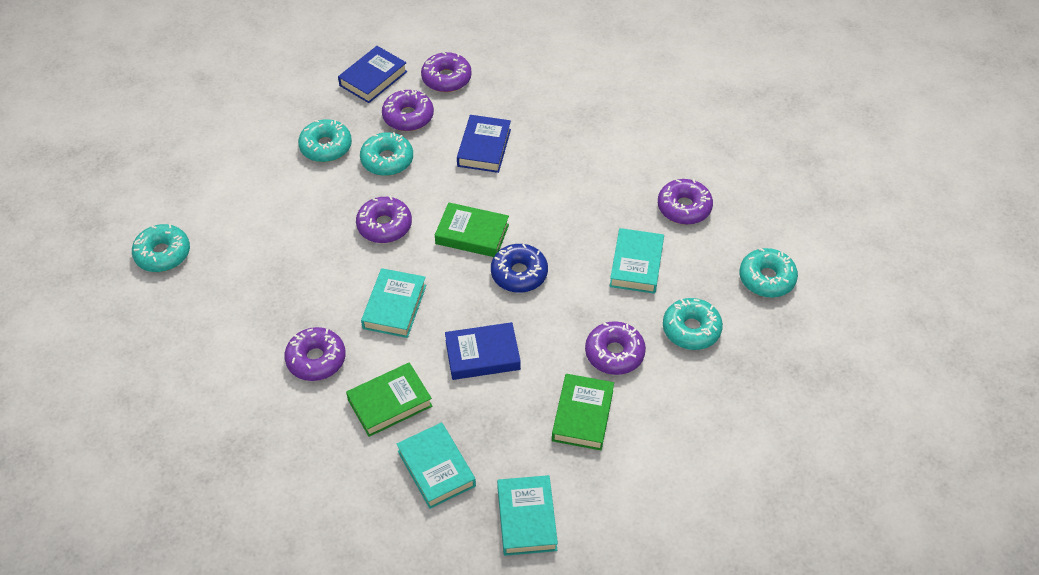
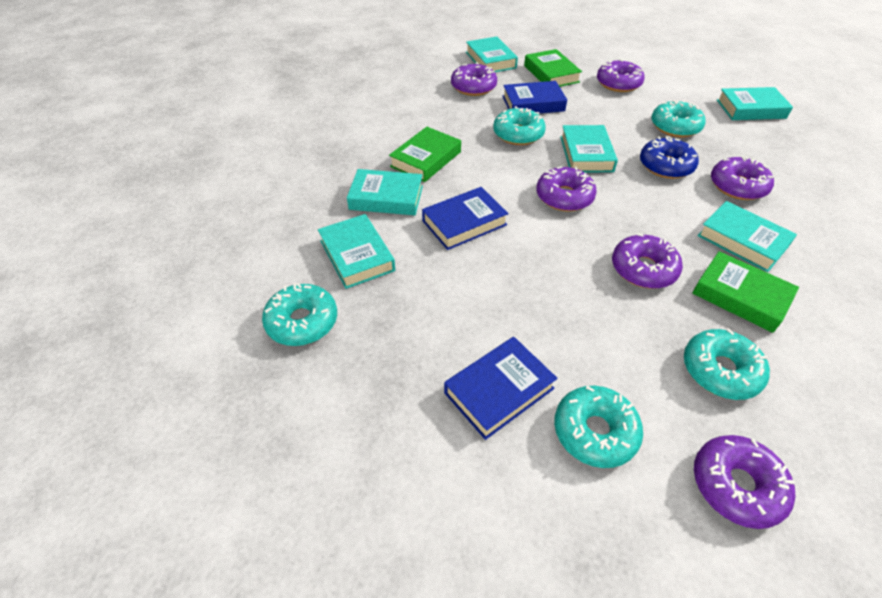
turquoise book: 4 -> 6

